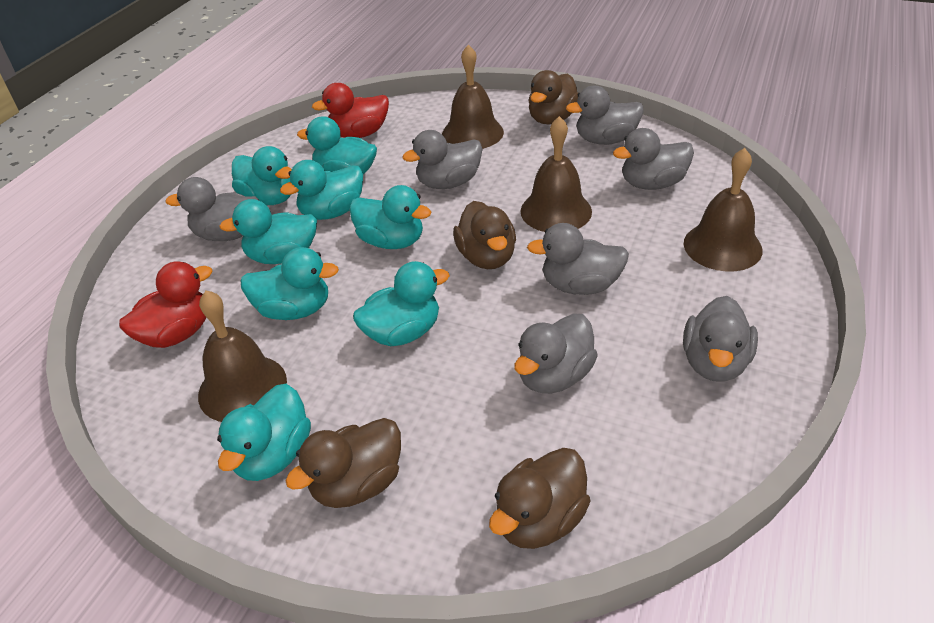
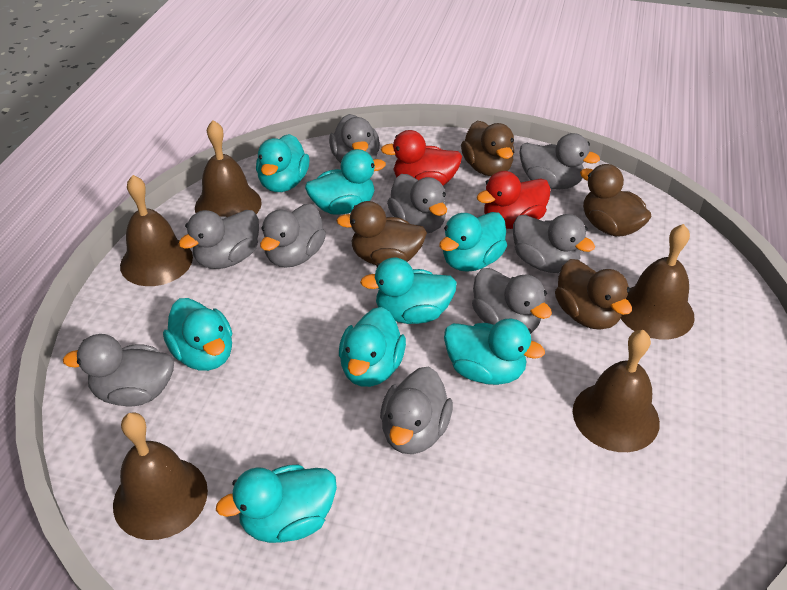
brown bell: 4 -> 5
grey duck: 7 -> 9

